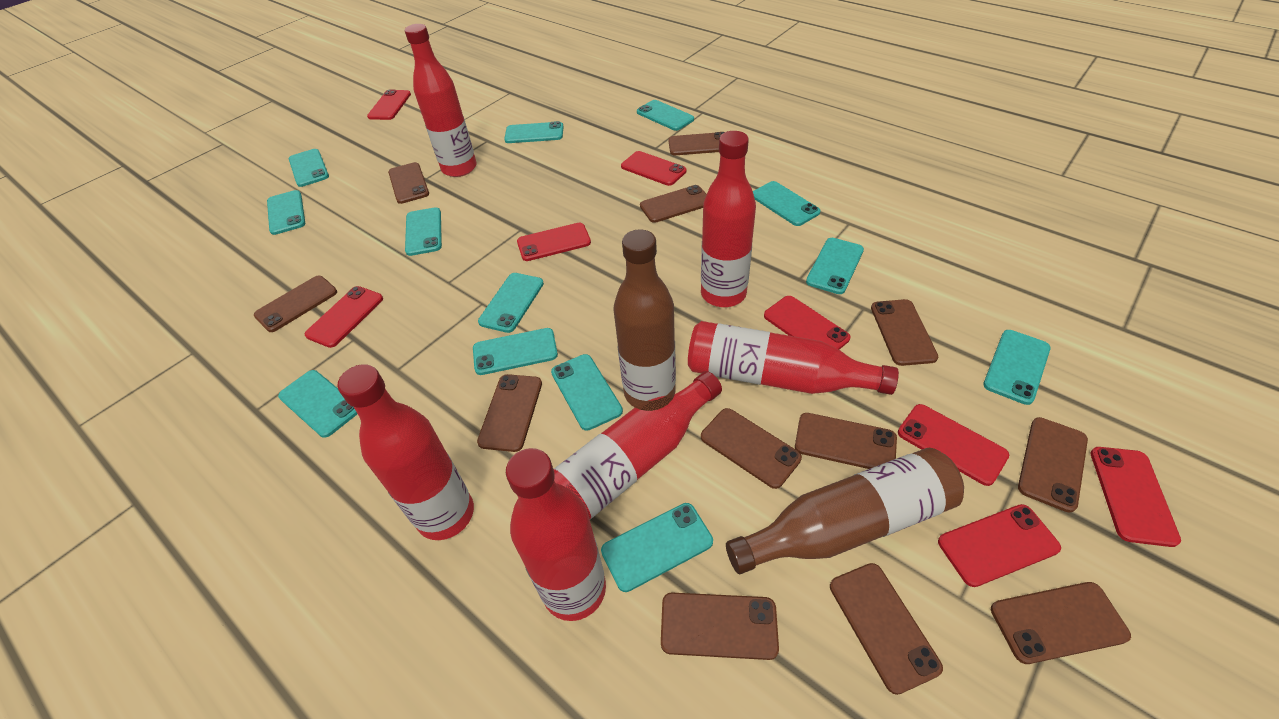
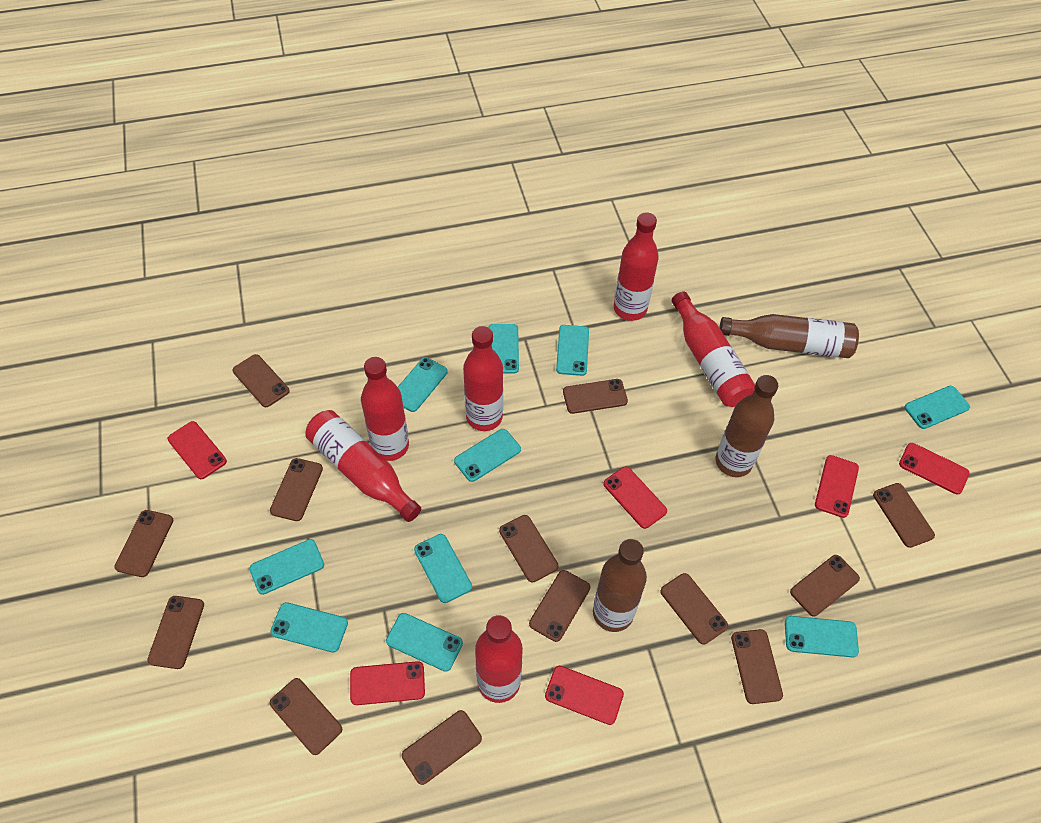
brown bottle: 2 -> 3
brown phone: 12 -> 13
red phone: 8 -> 6
turquoise phone: 13 -> 10

